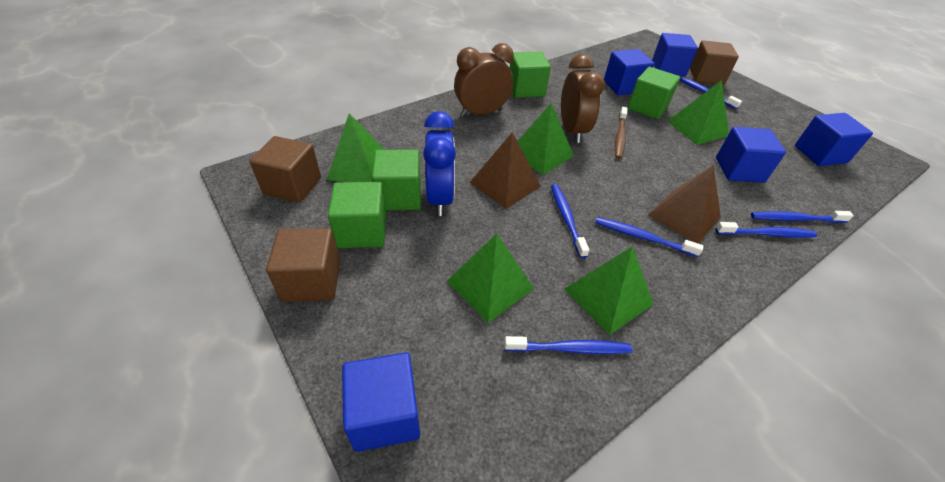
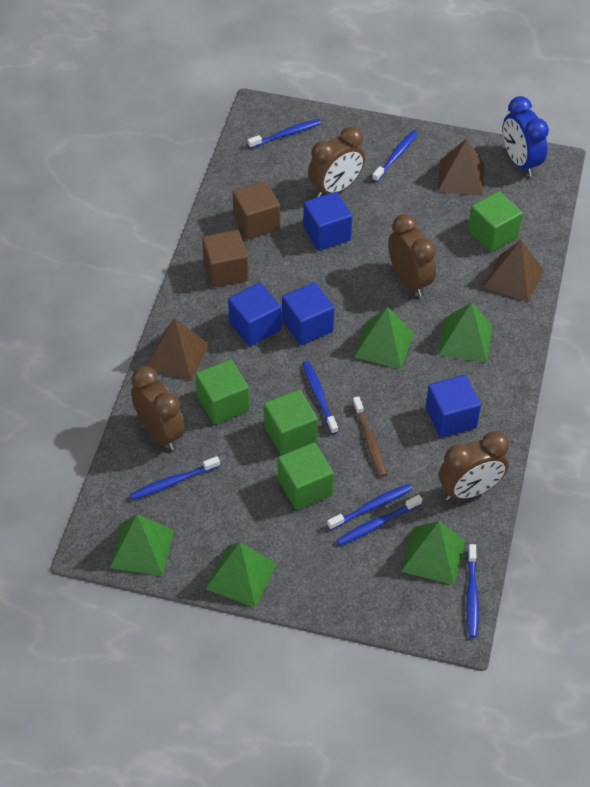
blue cube: 5 -> 4
blue toothbrush: 6 -> 7
brown clock: 2 -> 4
brown cube: 3 -> 2
brown pyramid: 2 -> 3

